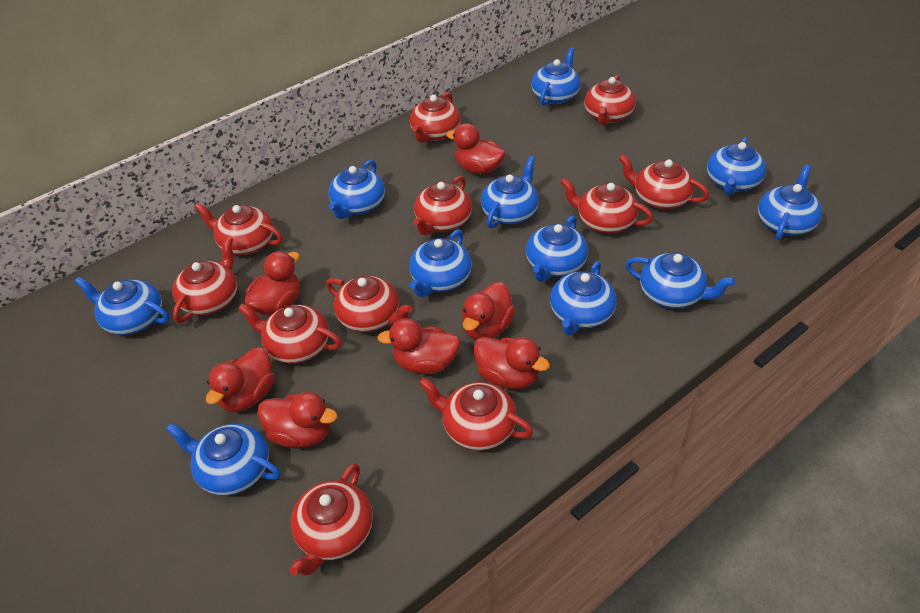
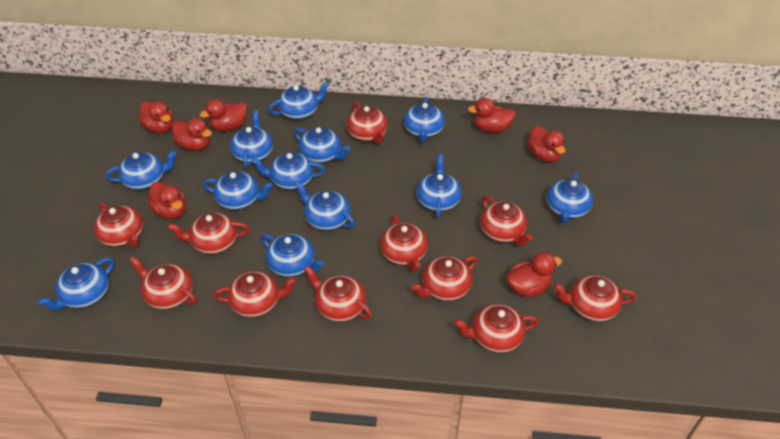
blue teapot: 11 -> 12

